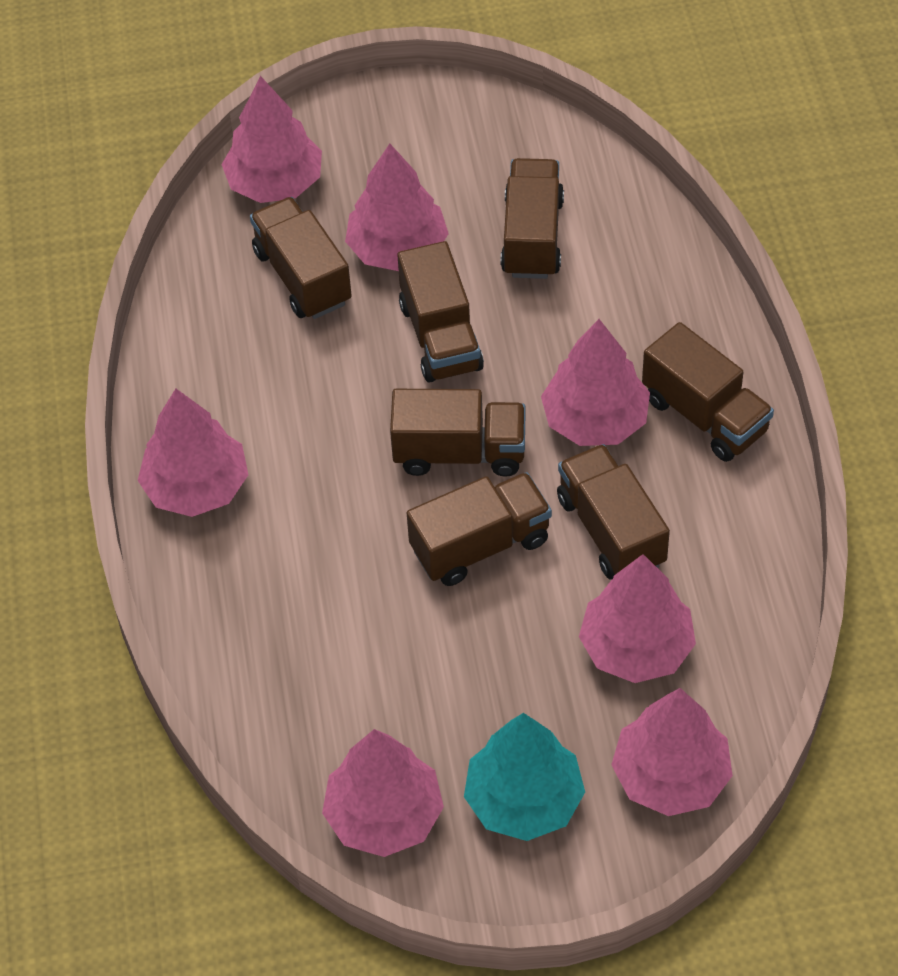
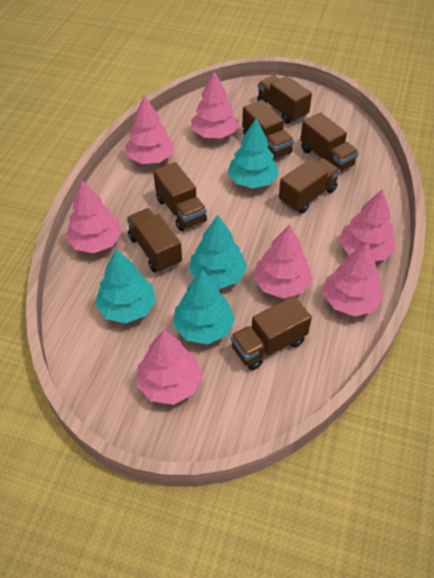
turquoise tree: 1 -> 4

